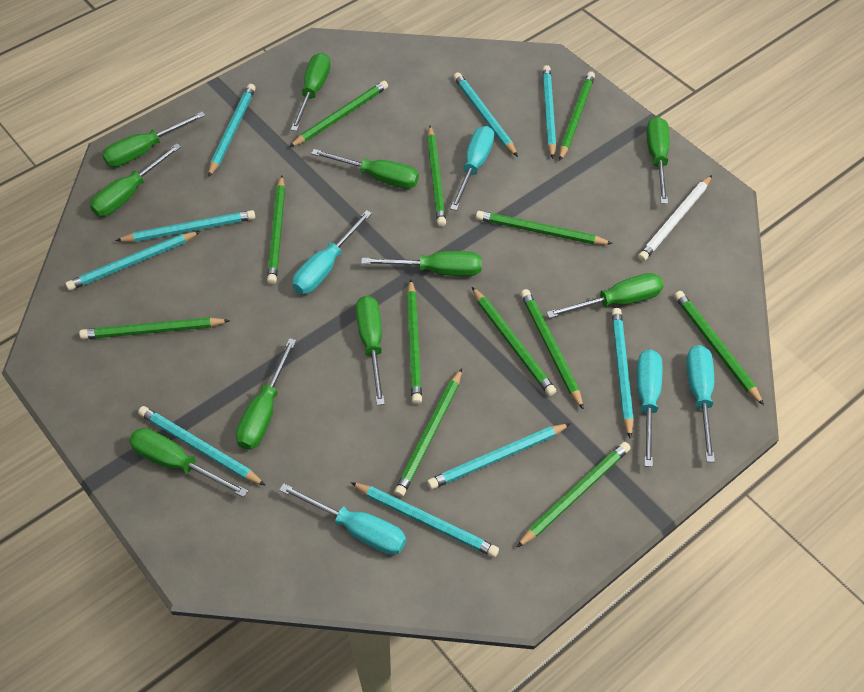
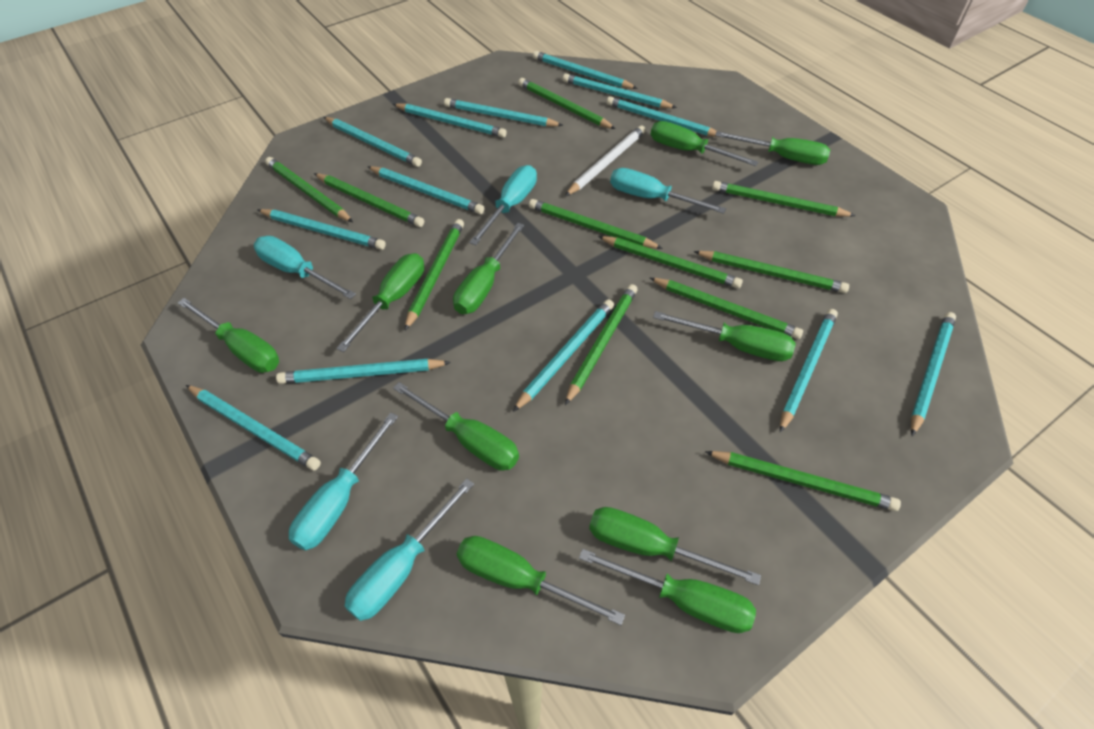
green pencil: 12 -> 11
turquoise pencil: 9 -> 13

